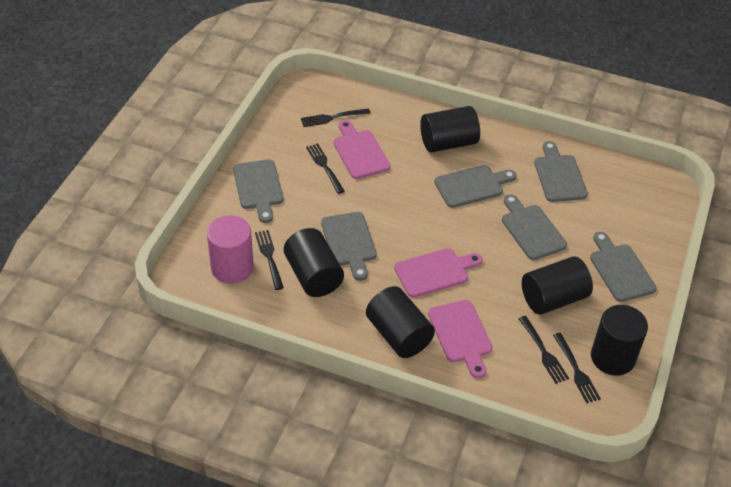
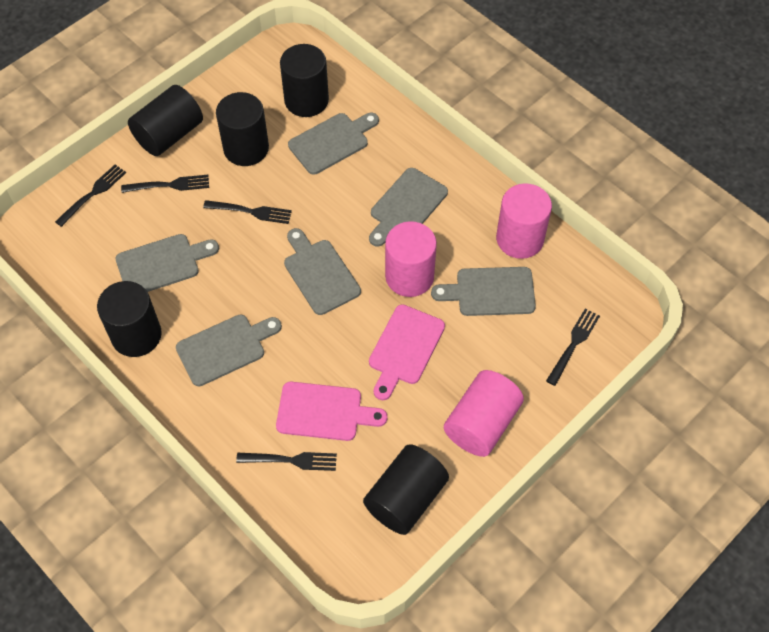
pink cutting board: 3 -> 2
pink cylinder: 1 -> 3

